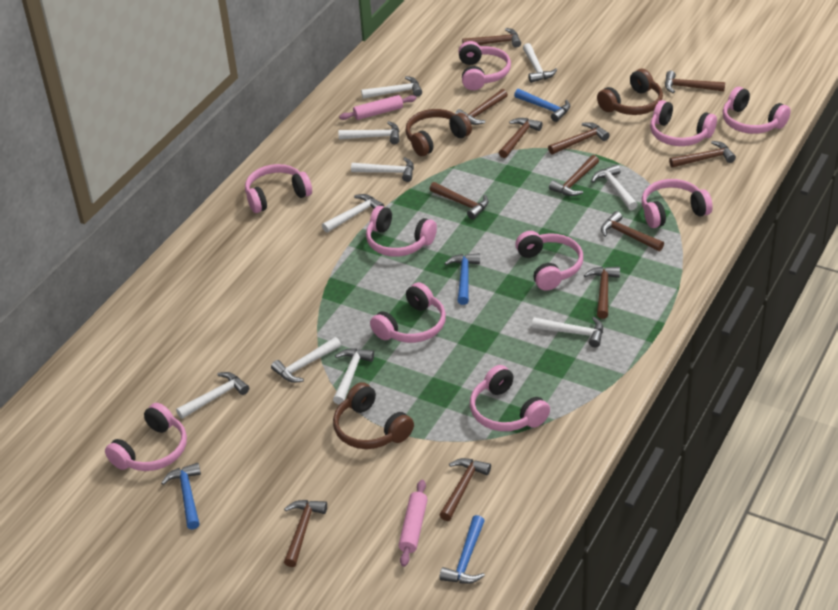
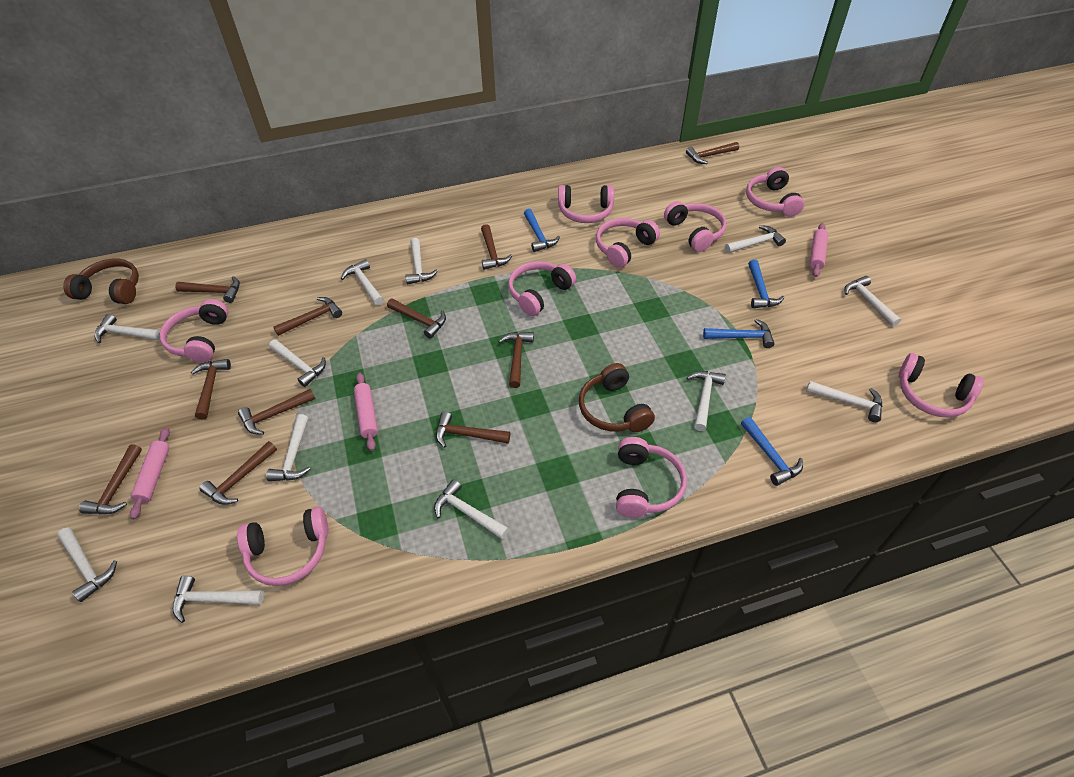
brown hammer: 12 -> 11
brown headphones: 3 -> 2
pink headphones: 10 -> 9
pink rolling pin: 2 -> 3
white hammer: 10 -> 12

